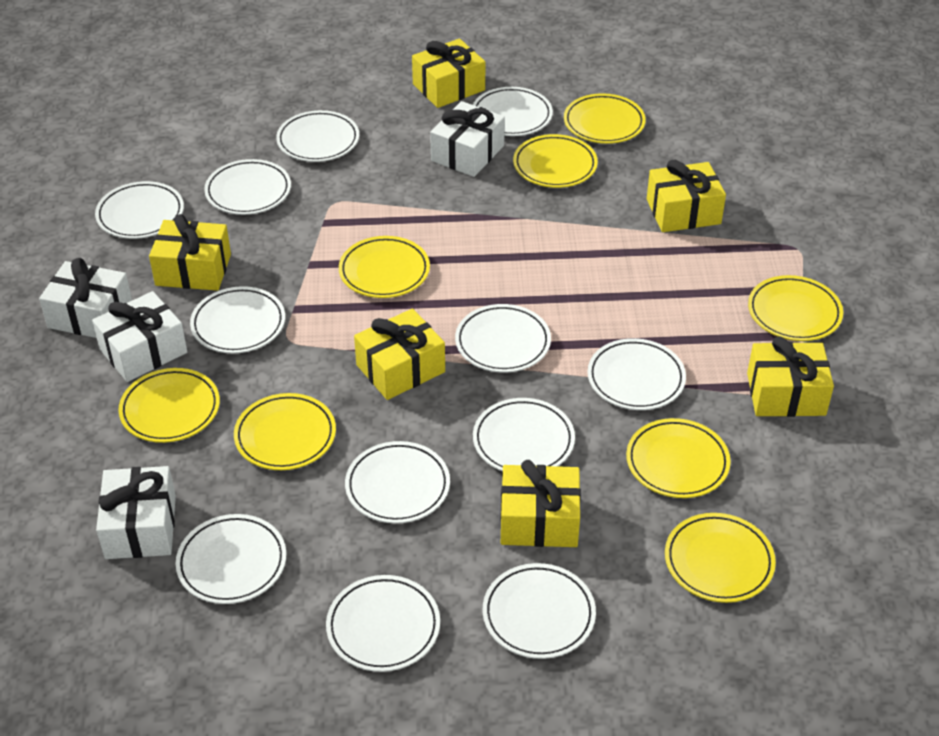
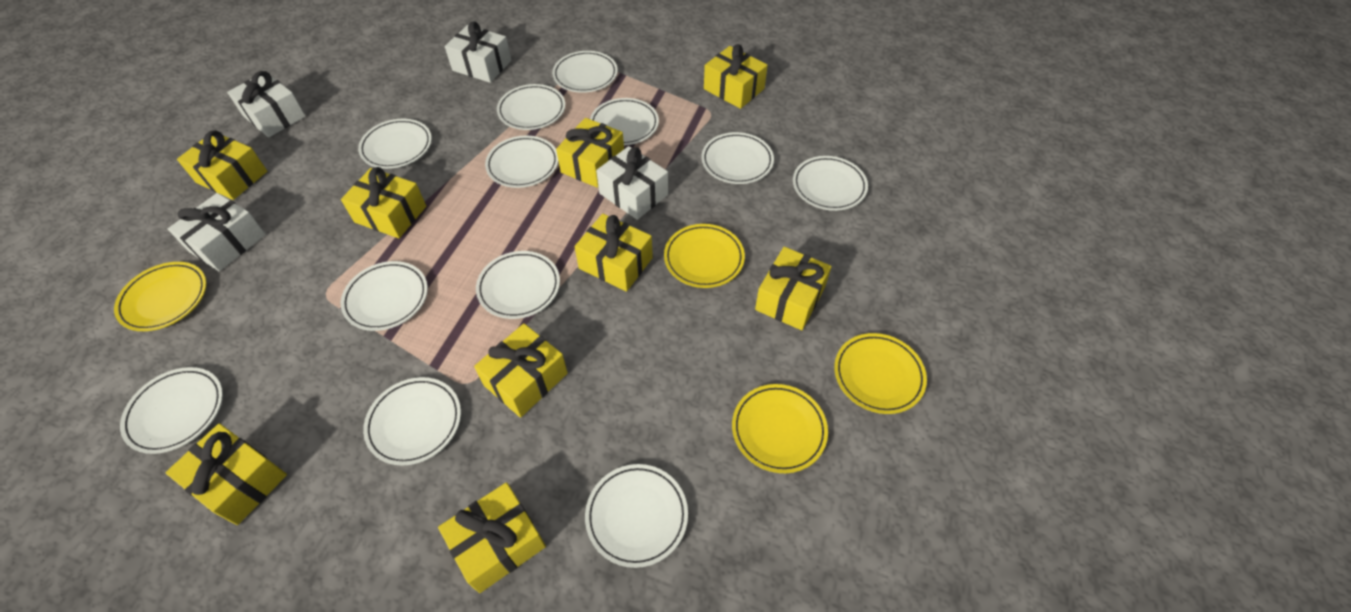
yellow gift: 6 -> 9
yellow plate: 8 -> 4

